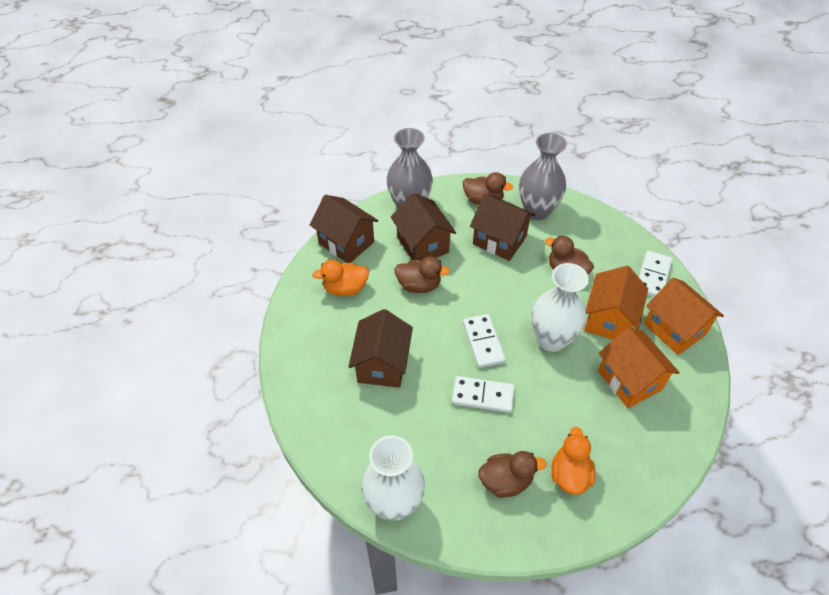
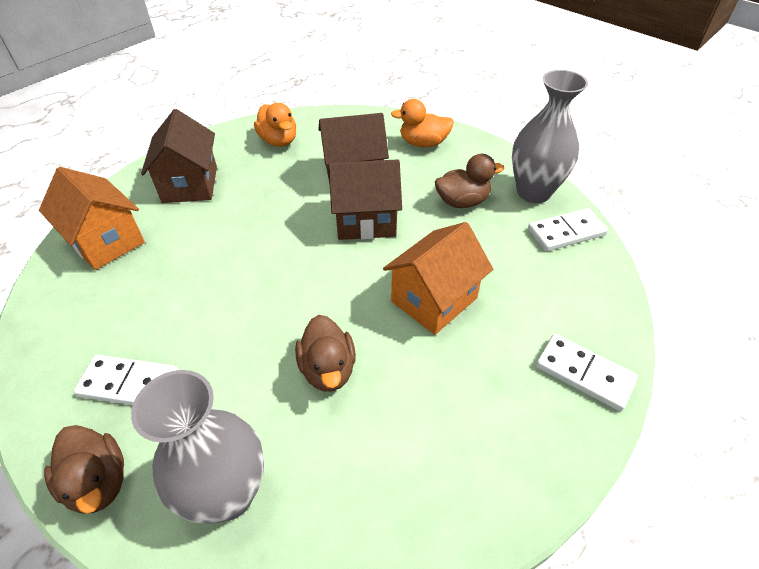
brown duck: 4 -> 3
brown house: 4 -> 3
orange house: 3 -> 2
white vase: 2 -> 0

